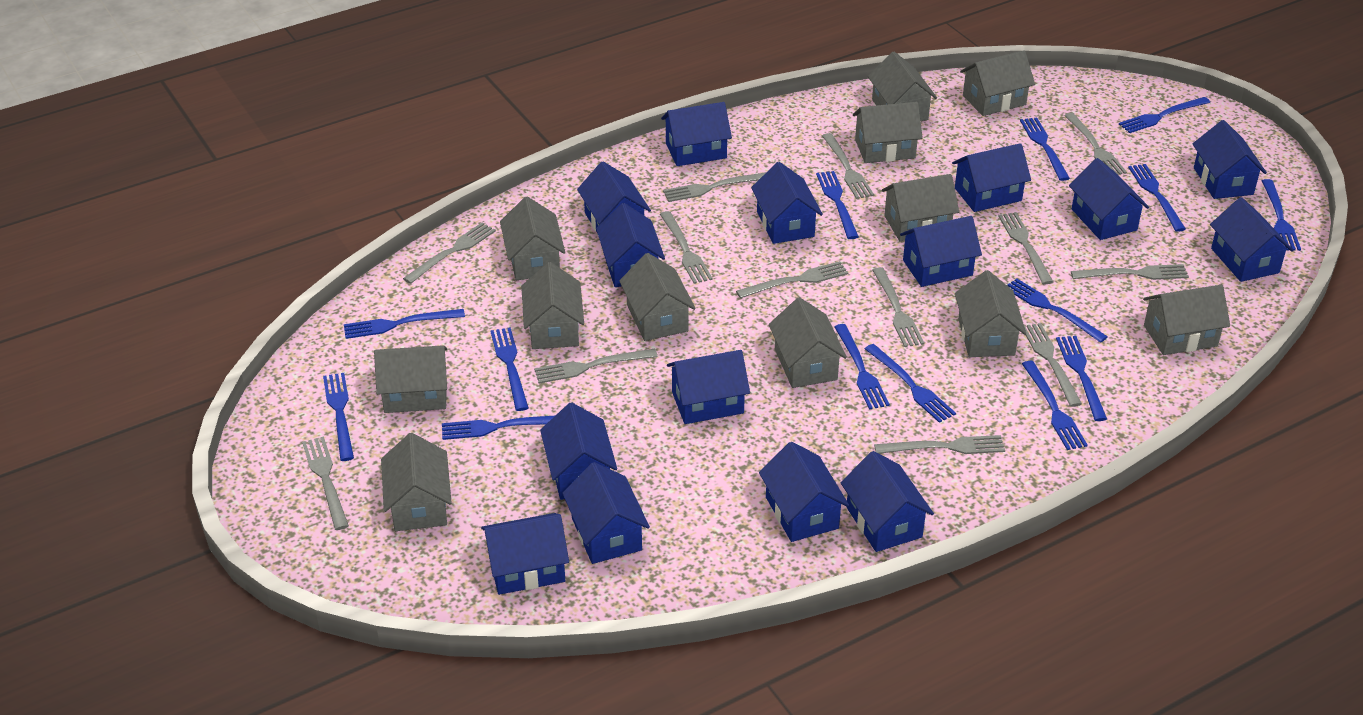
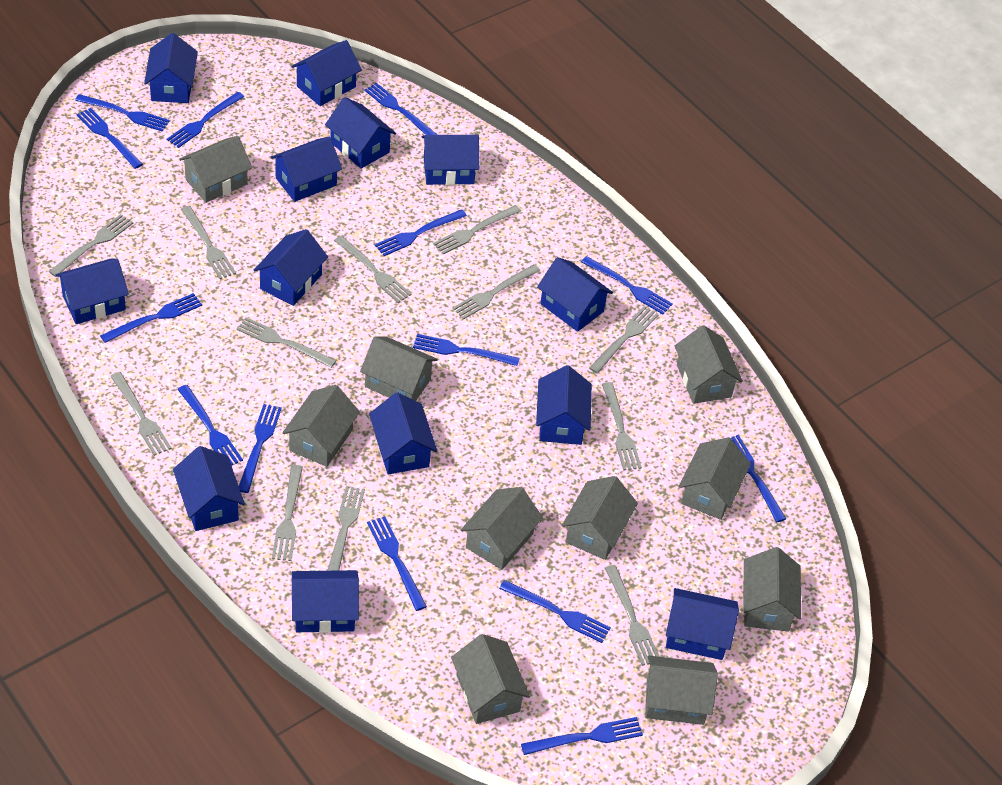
blue house: 15 -> 13
grey fork: 13 -> 12
grey house: 12 -> 10

